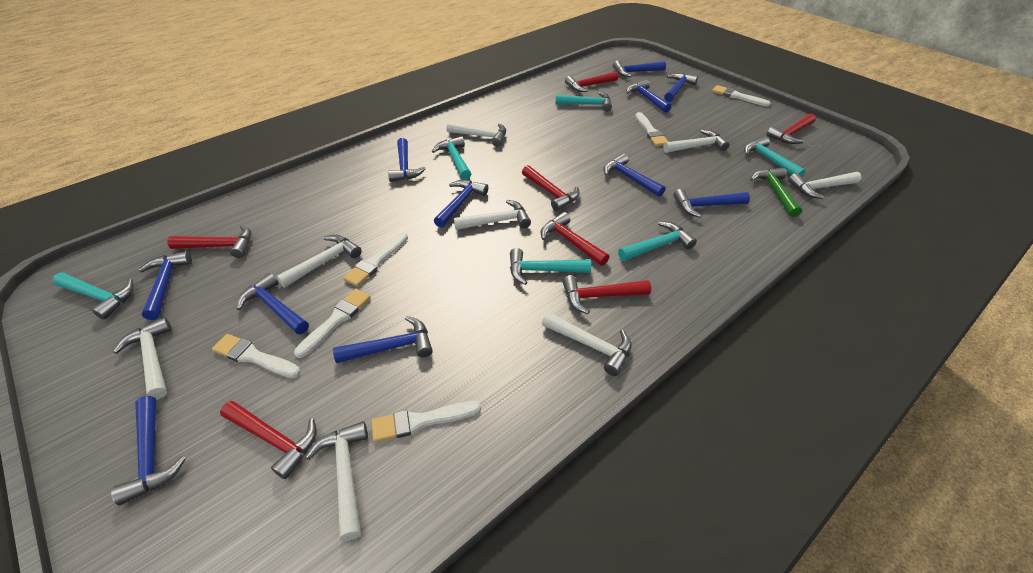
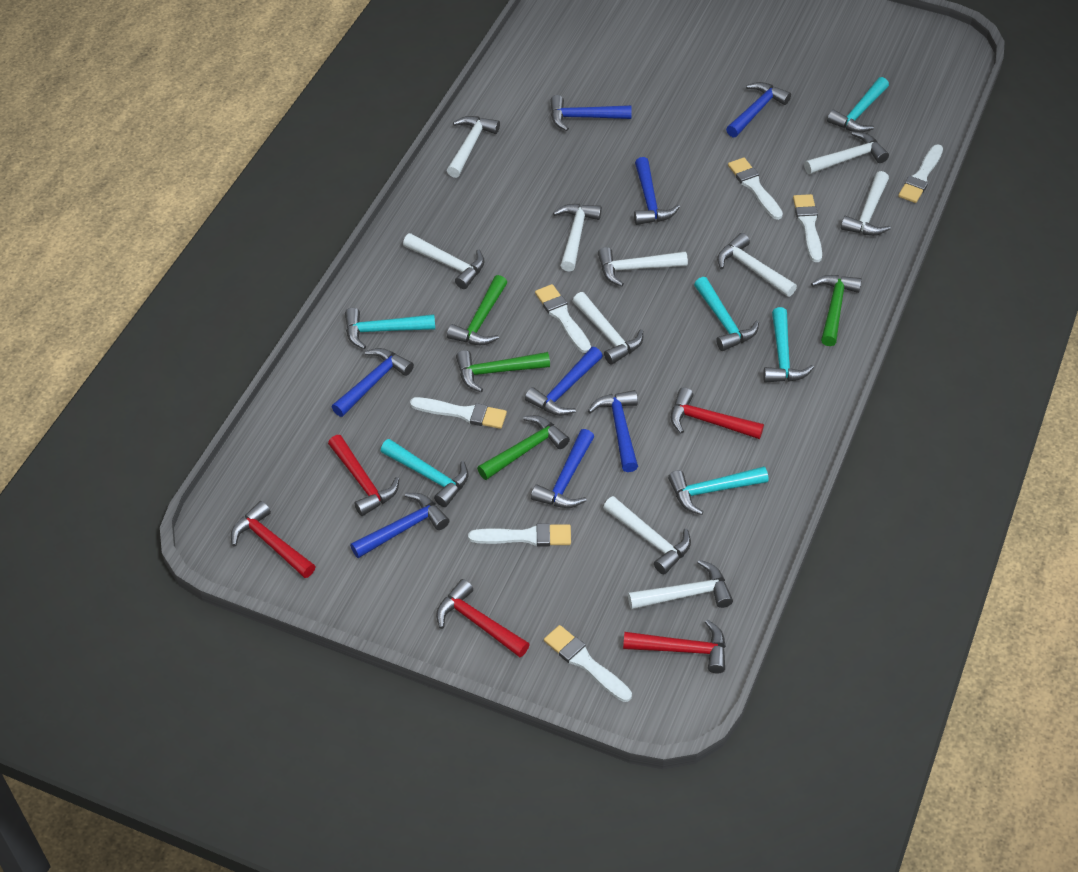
blue hammer: 11 -> 8
green hammer: 1 -> 4
red hammer: 7 -> 5
white brush: 6 -> 7
white hammer: 8 -> 10

